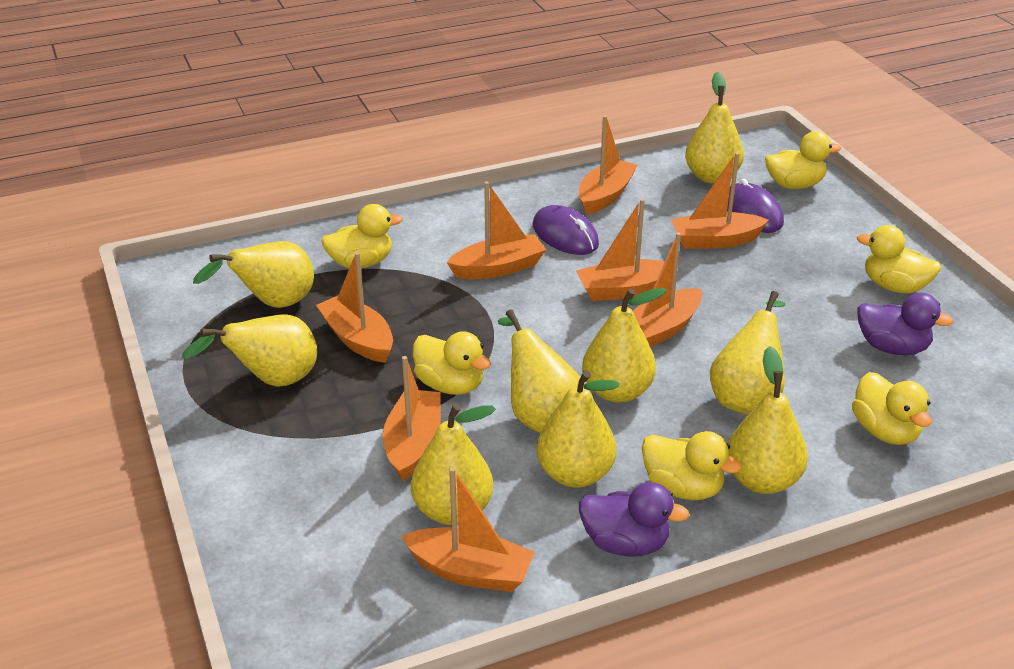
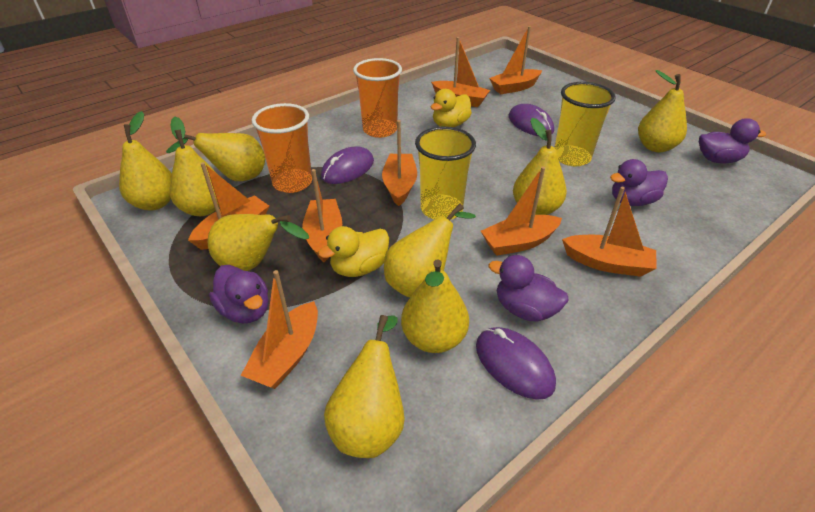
orange cup: 0 -> 2
purple duck: 2 -> 4
purple mouse: 2 -> 3
yellow cup: 0 -> 2
yellow duck: 6 -> 2

